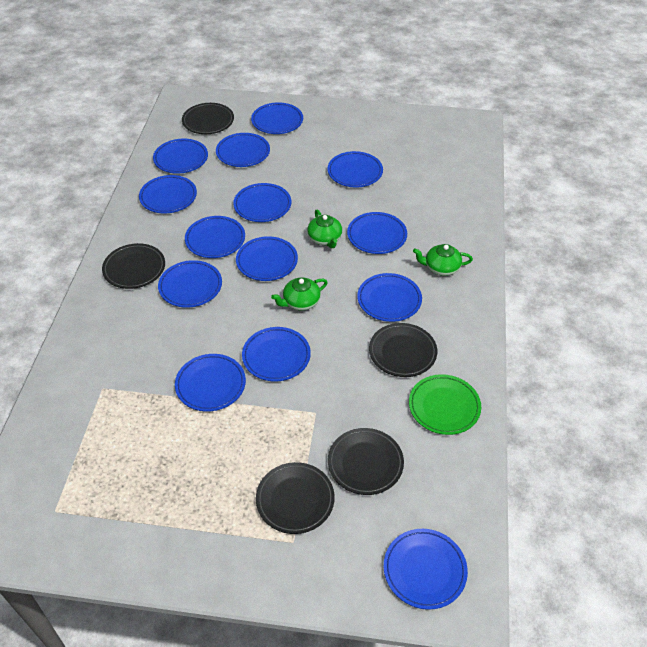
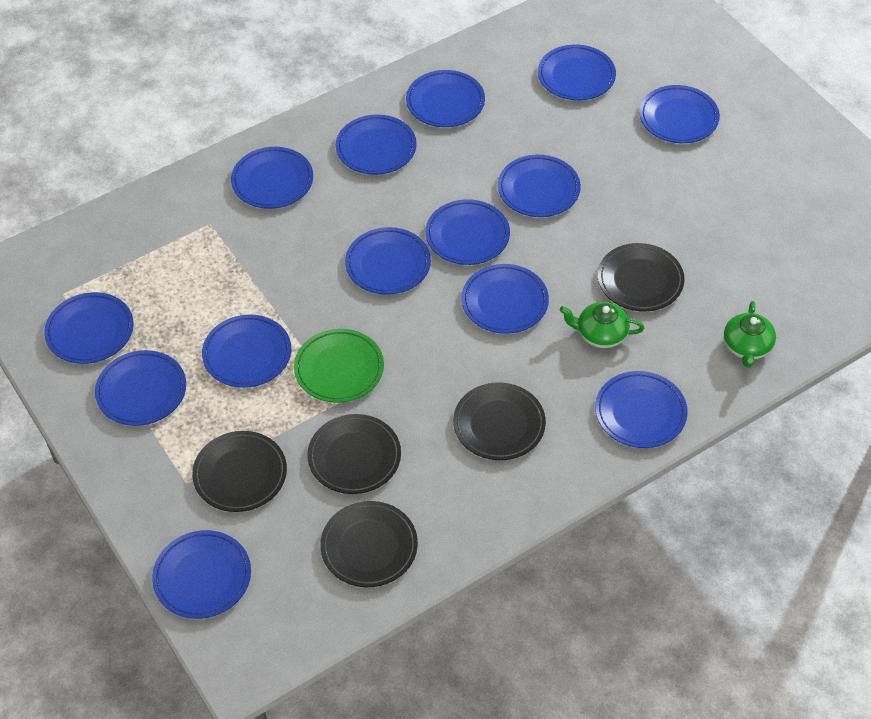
green teapot: 3 -> 2

